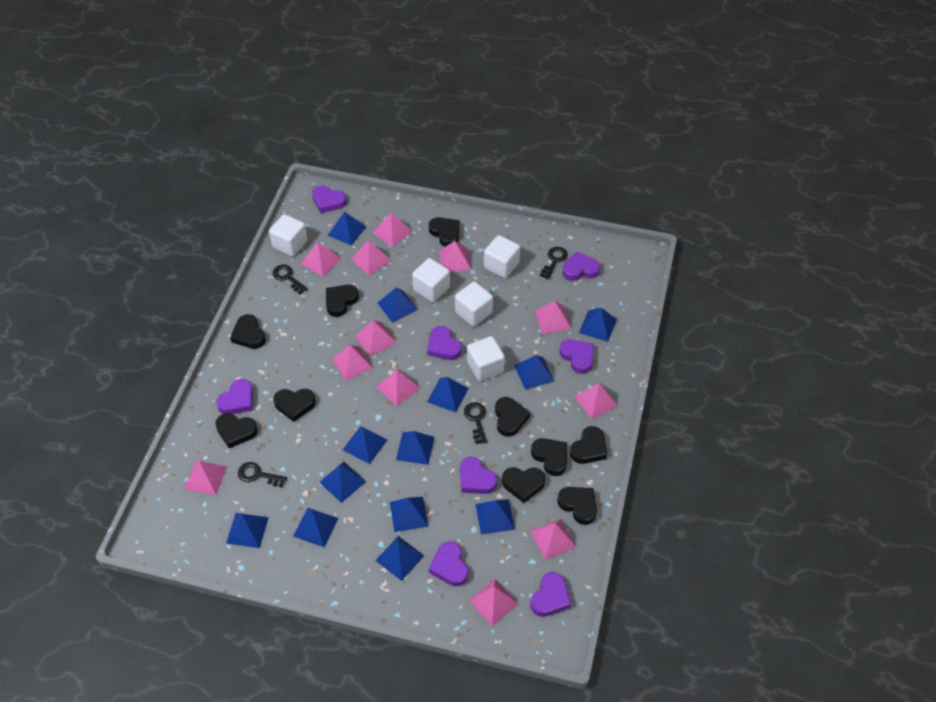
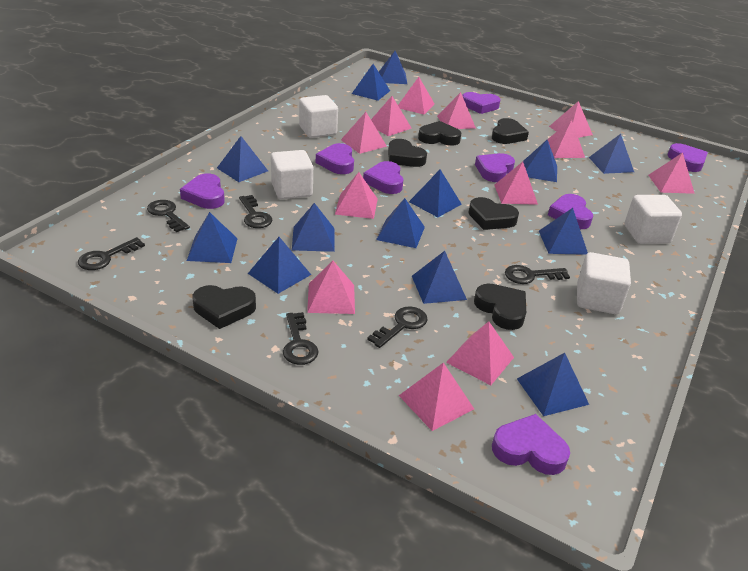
black heart: 10 -> 6
black key: 4 -> 6
white cube: 5 -> 4

